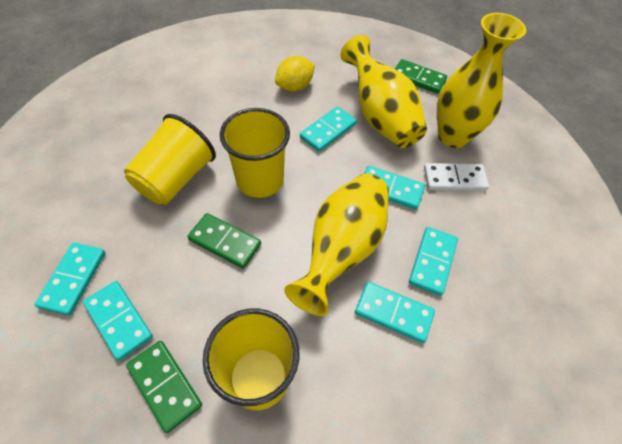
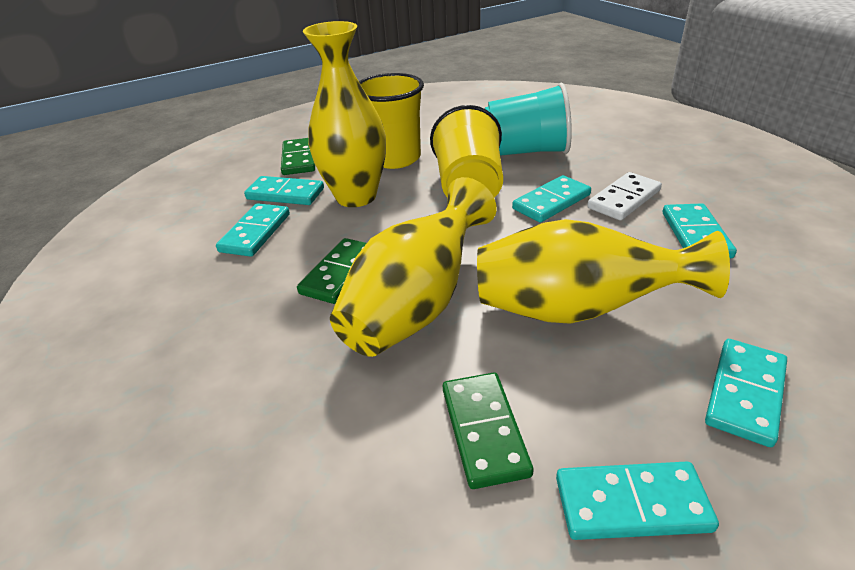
turquoise cup: 0 -> 1
yellow cup: 3 -> 2
yellow lemon: 1 -> 0

